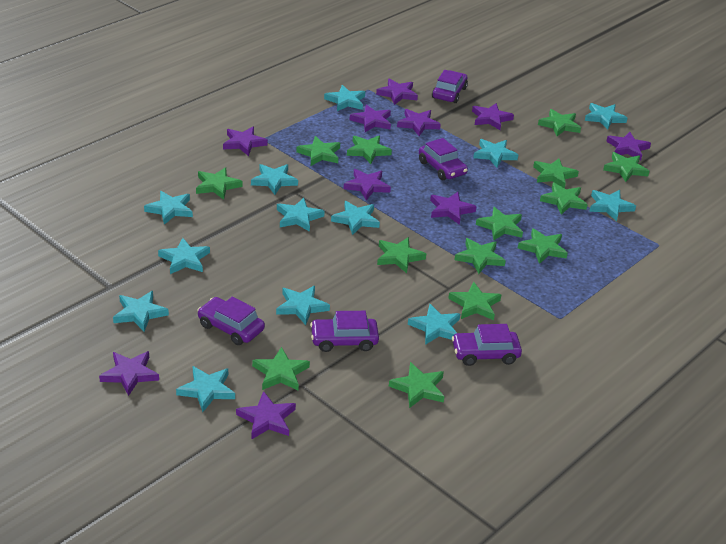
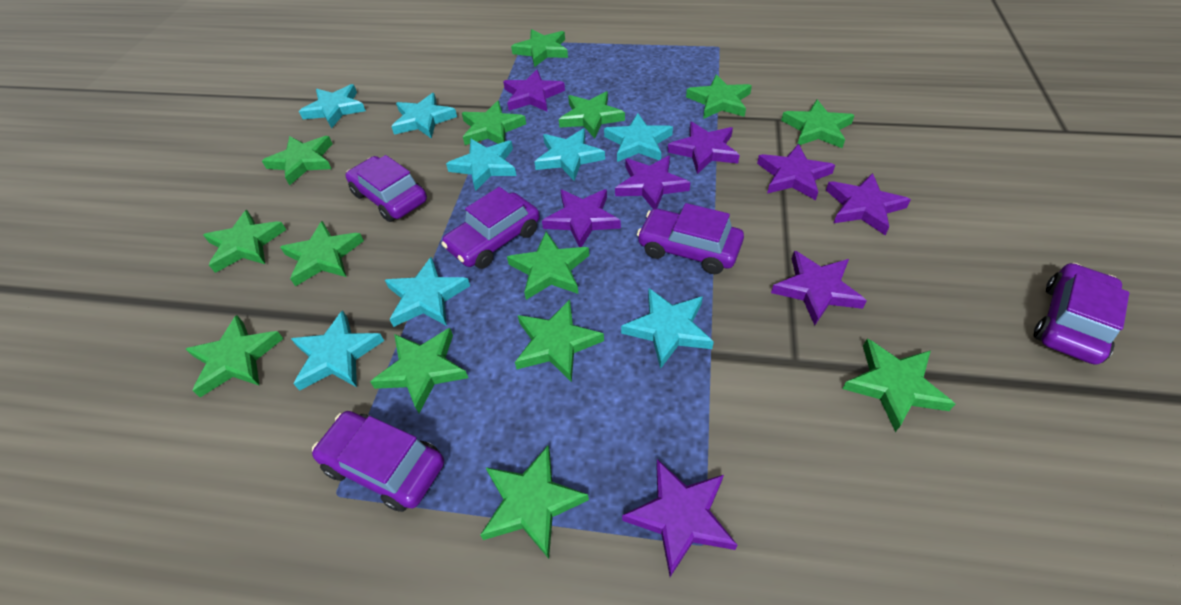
purple star: 10 -> 8
turquoise star: 13 -> 8

